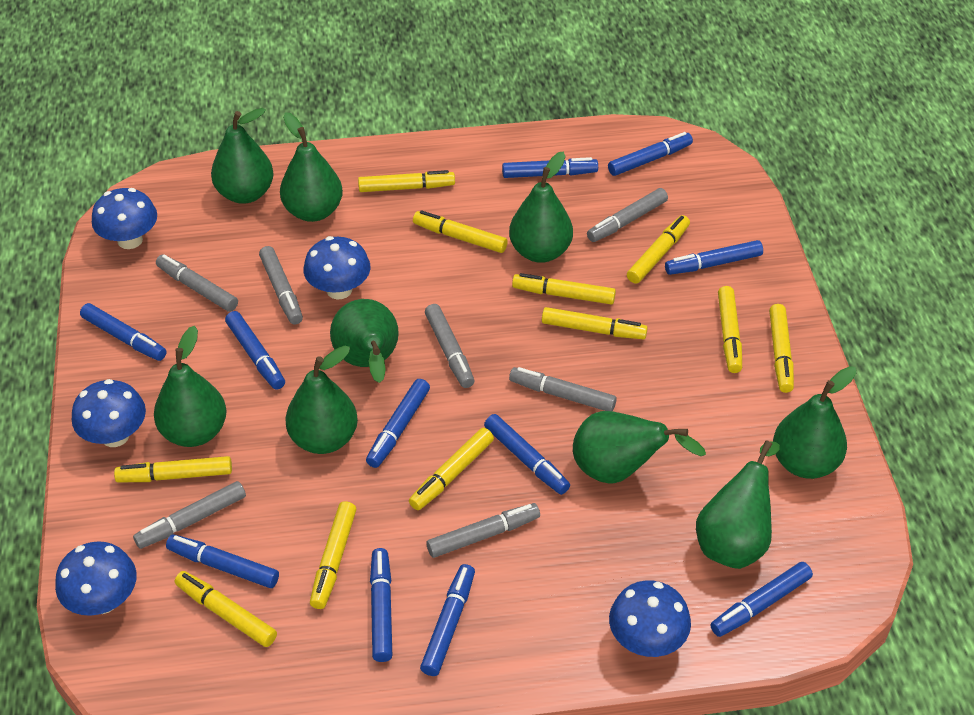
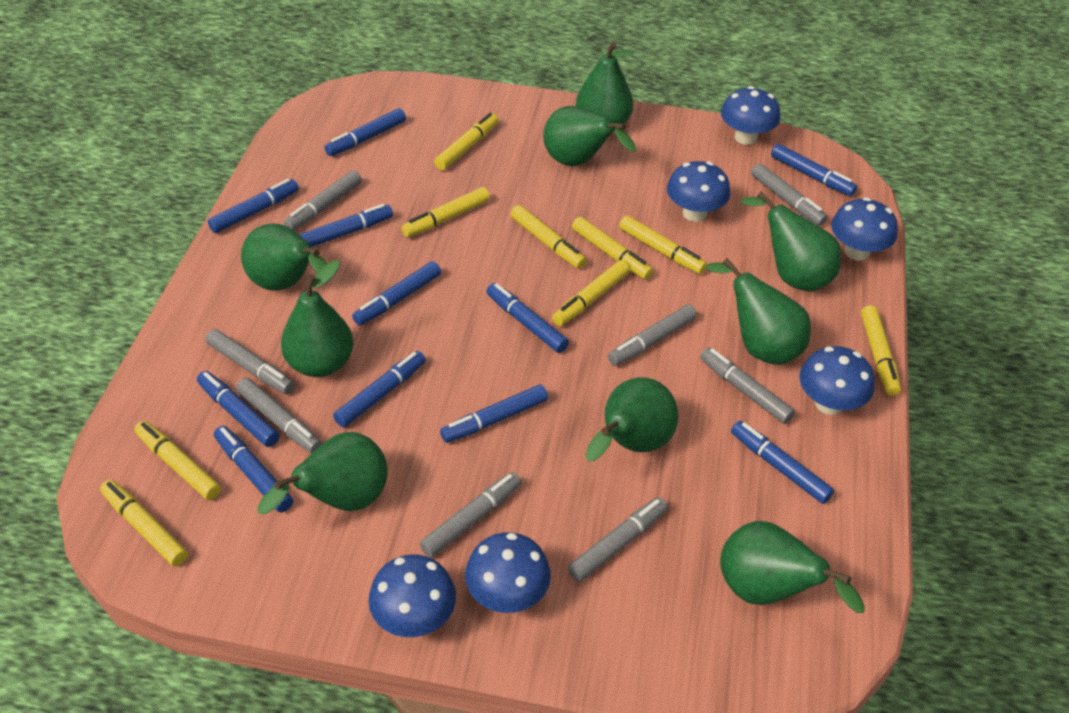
blue mushroom: 5 -> 6
grey marker: 7 -> 8
yellow marker: 11 -> 9

